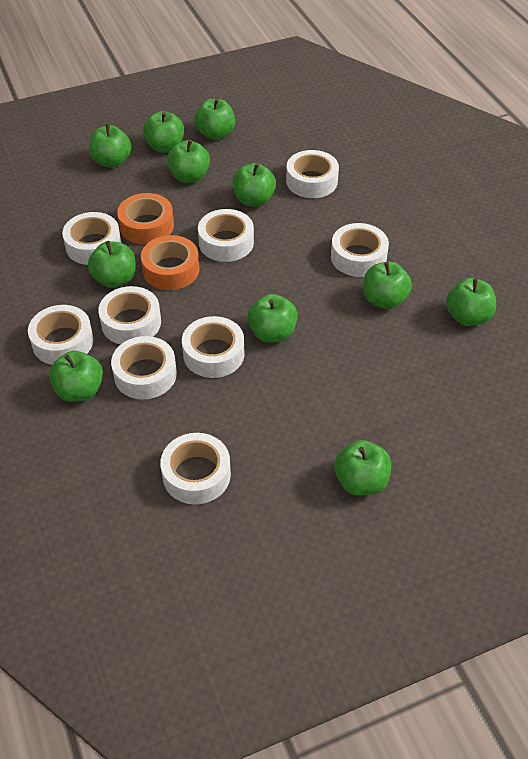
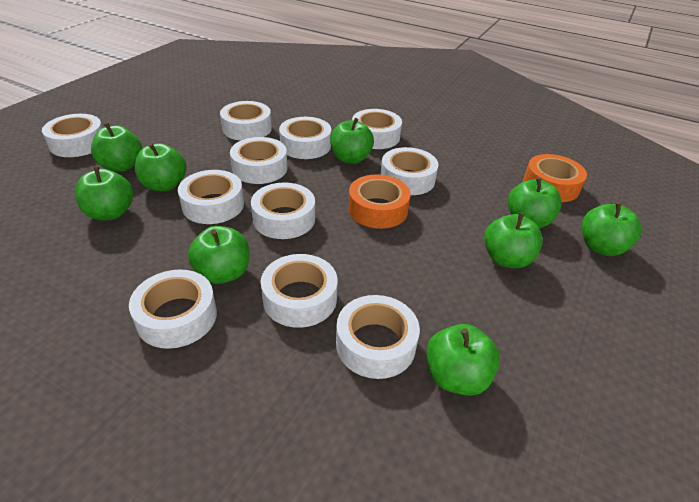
green apple: 11 -> 9
white tape: 9 -> 11

